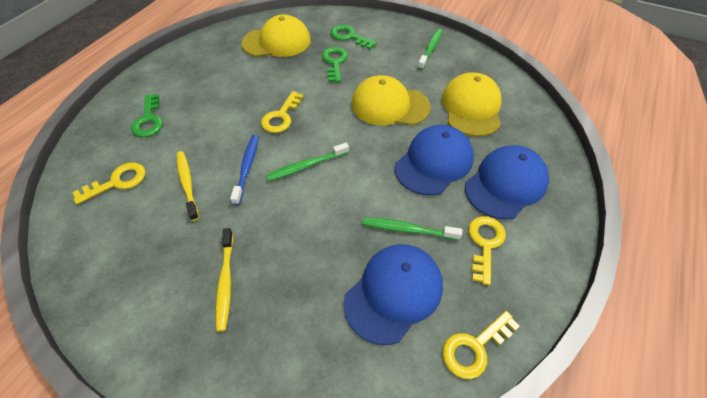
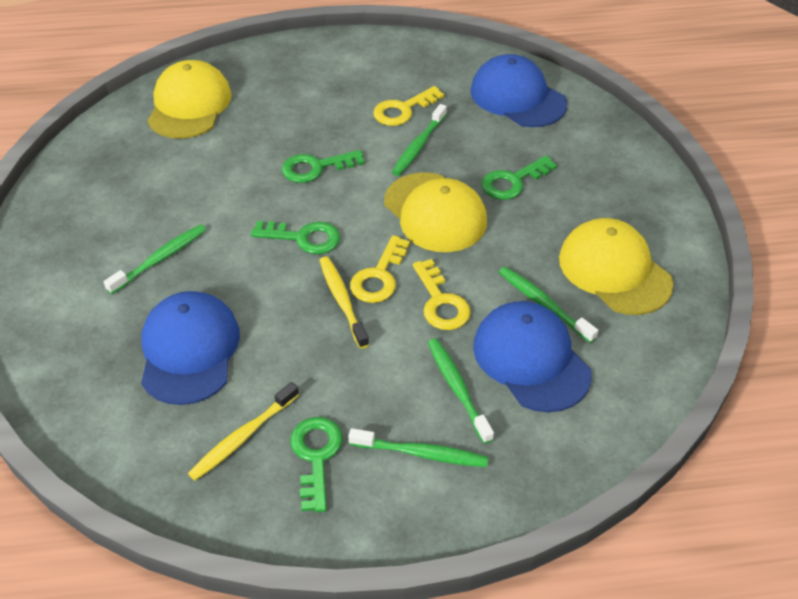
blue toothbrush: 1 -> 0
green key: 3 -> 4
green toothbrush: 3 -> 5
yellow key: 4 -> 3

